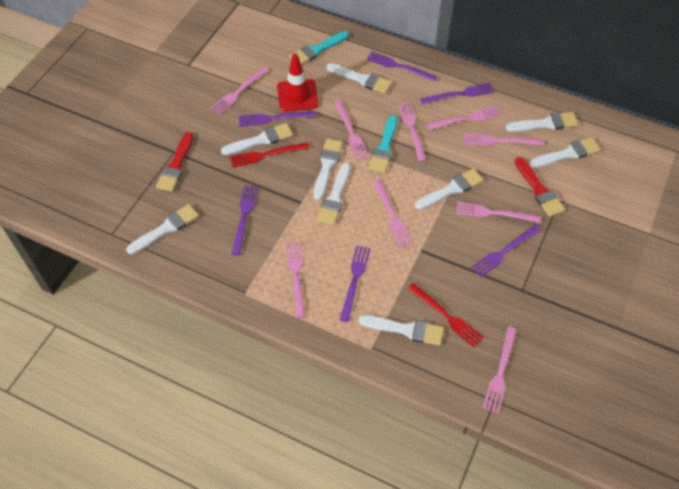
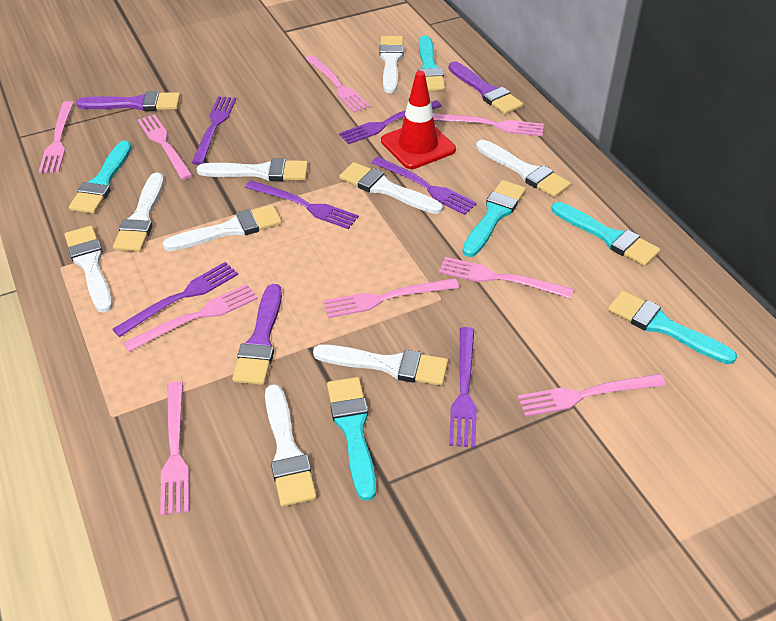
purple brush: 0 -> 3
red brush: 2 -> 0
red fork: 2 -> 0
turquoise brush: 2 -> 6

